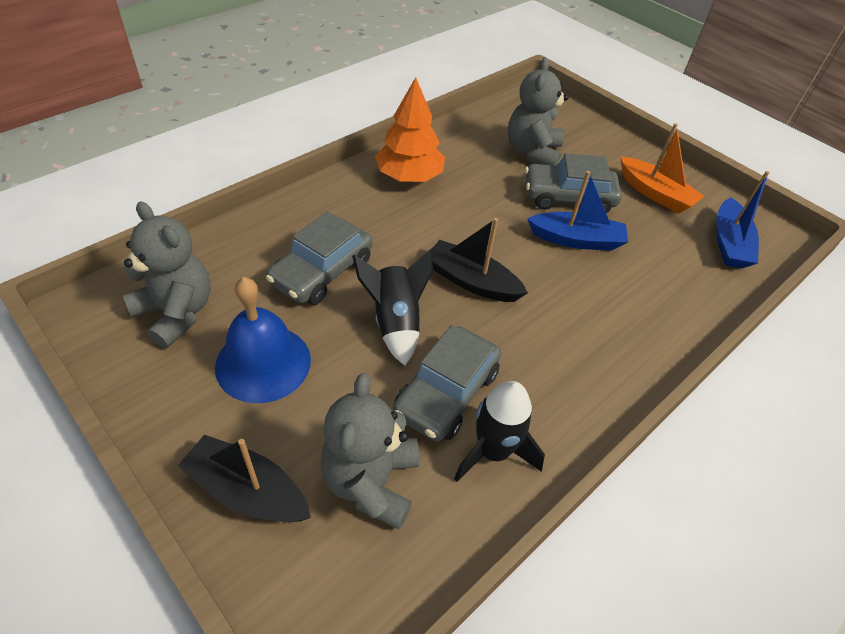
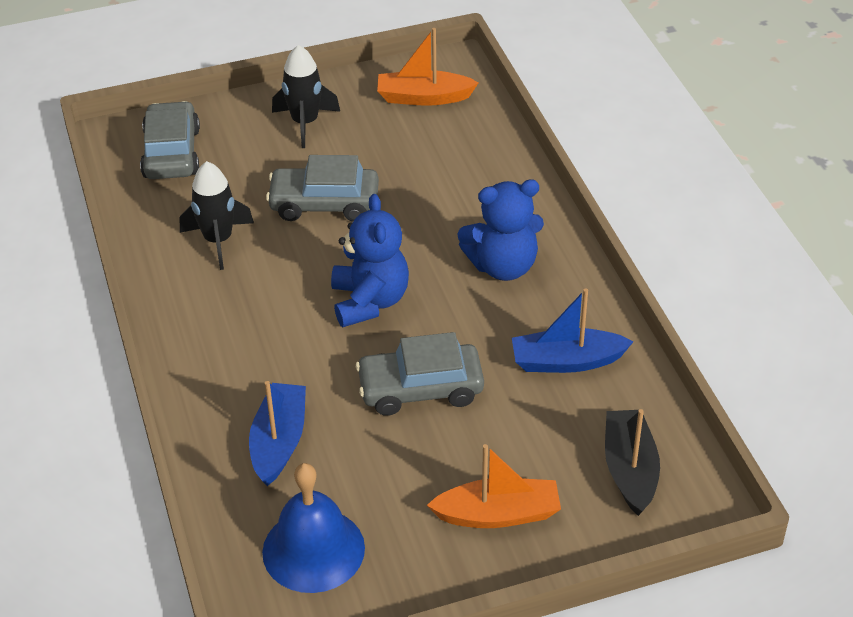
black boat: 2 -> 1
blue teddy bear: 0 -> 2
grey teddy bear: 3 -> 0
orange boat: 1 -> 2
orange tree: 1 -> 0

